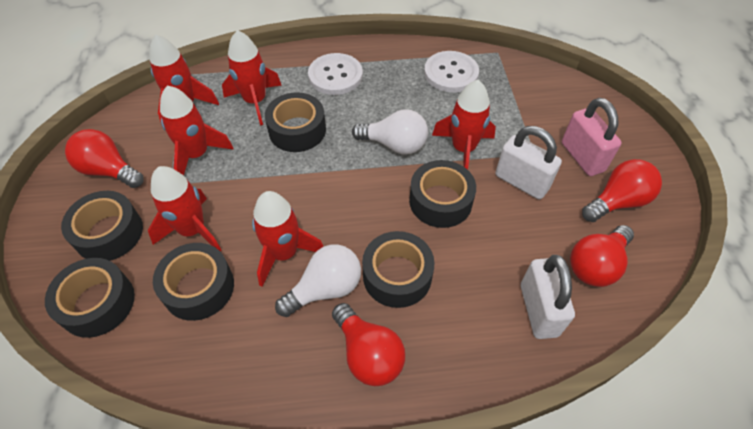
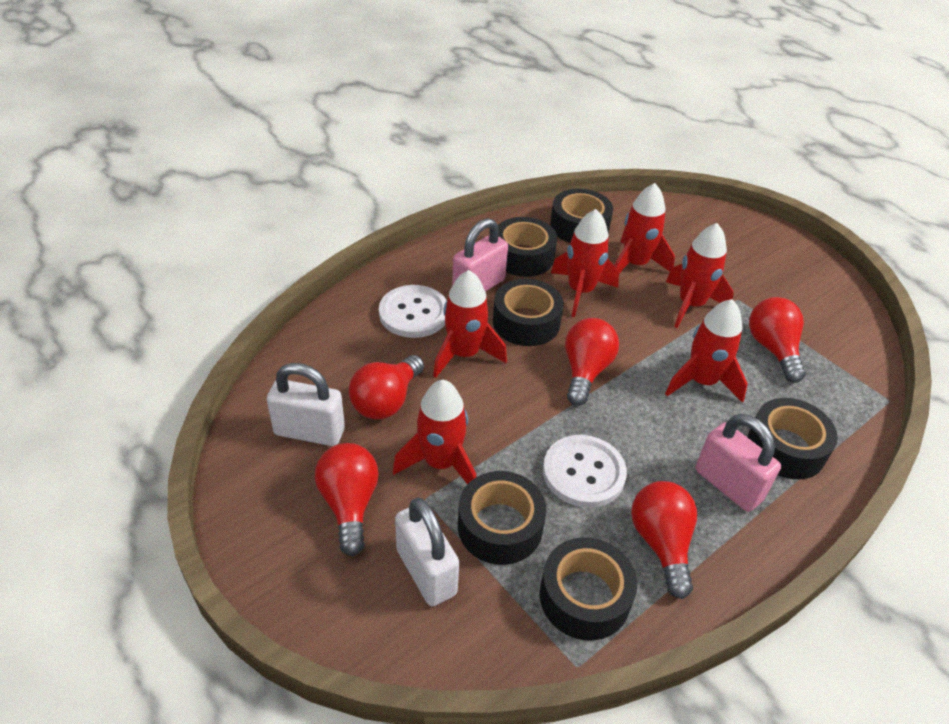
pink padlock: 1 -> 2
red light bulb: 4 -> 5
white light bulb: 2 -> 0

